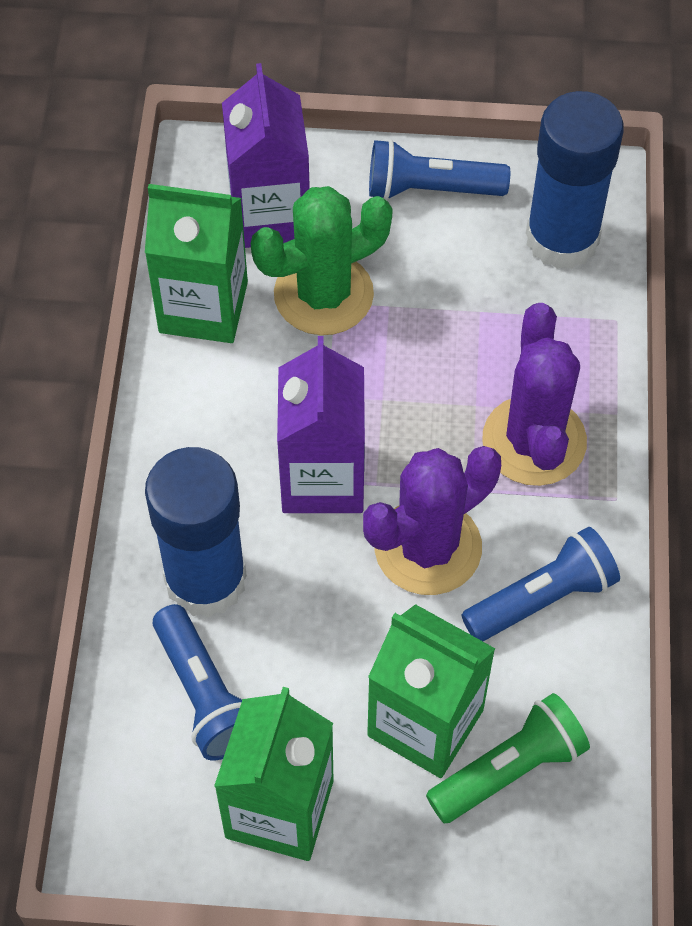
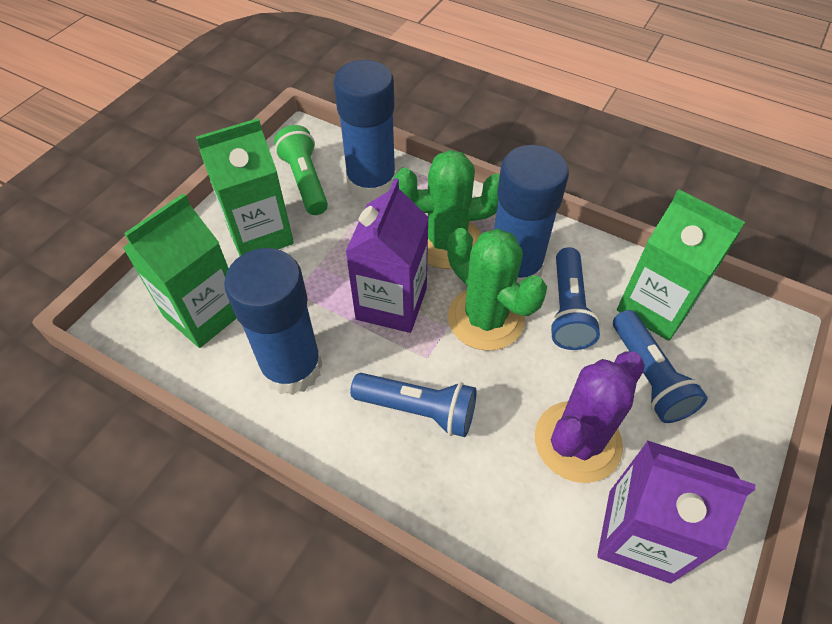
blue glue stick: 2 -> 3
green cactus: 1 -> 2
purple cactus: 2 -> 1

